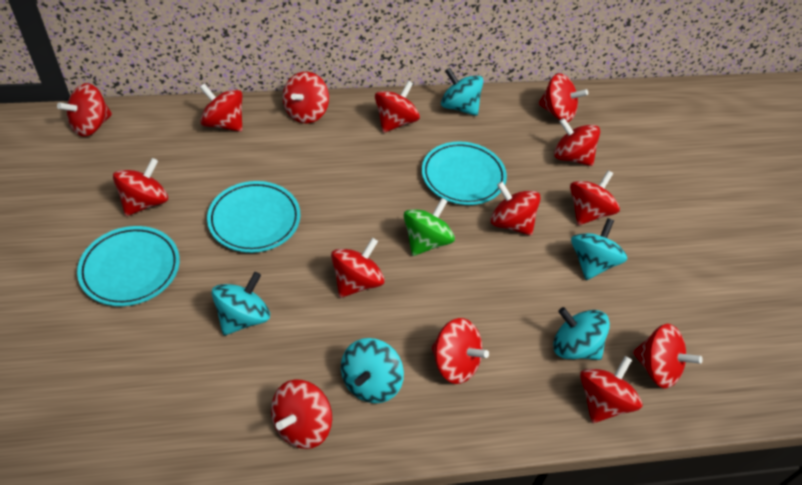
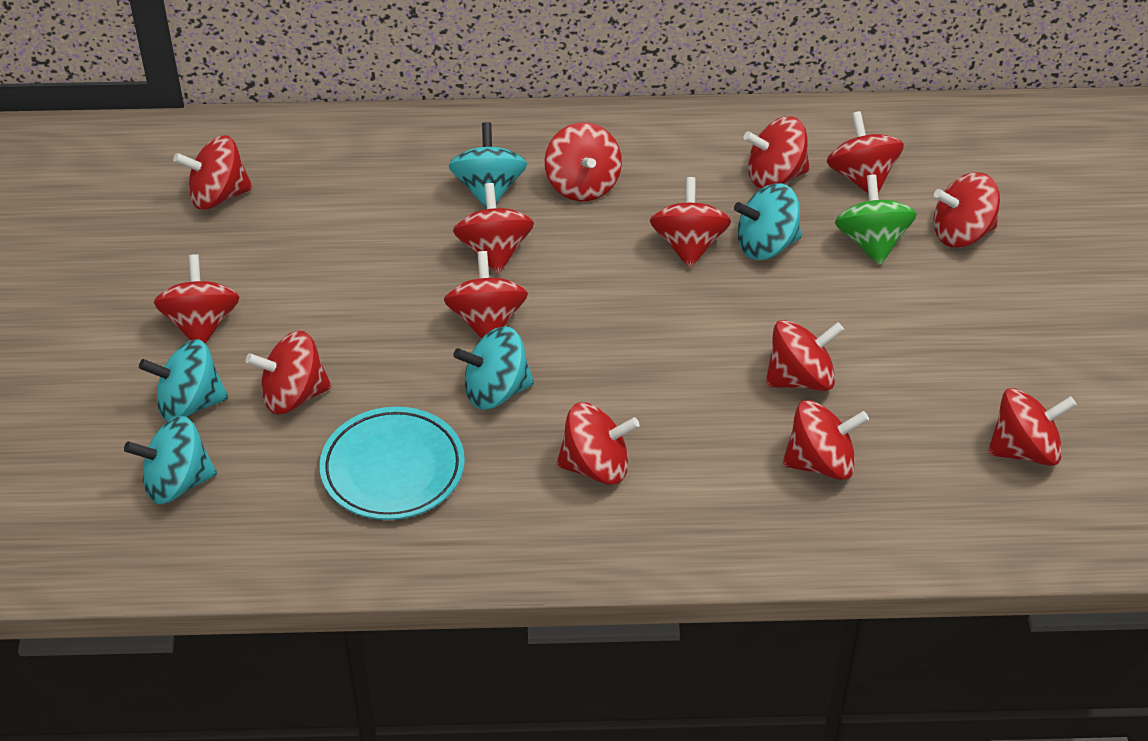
turquoise plate: 3 -> 1

